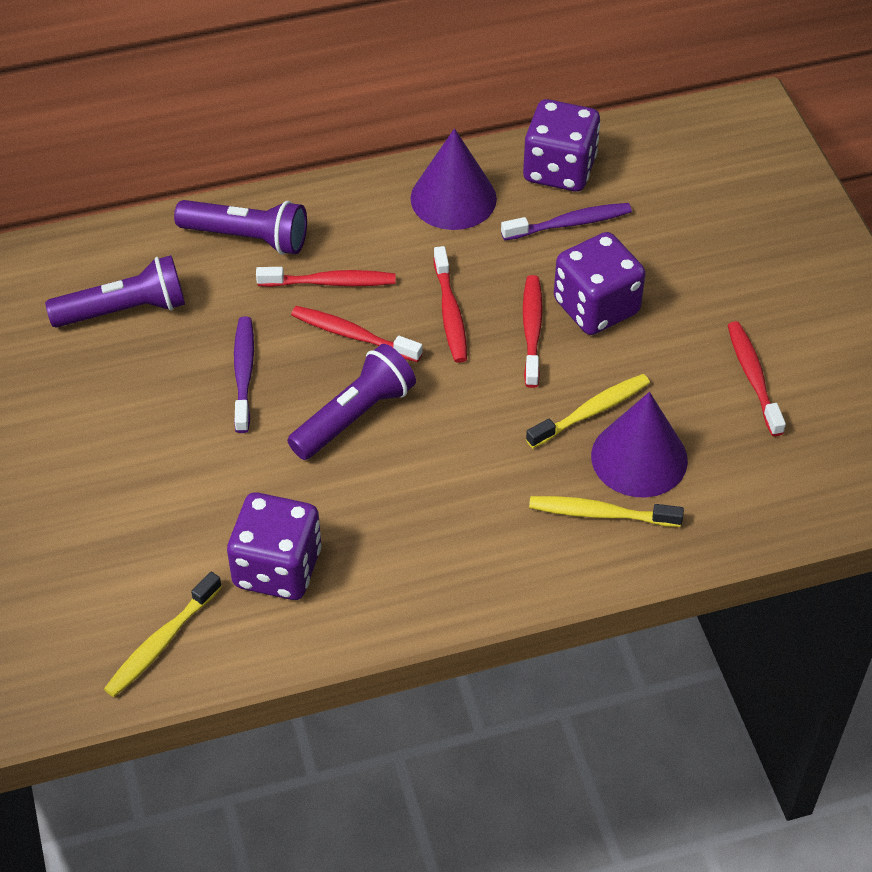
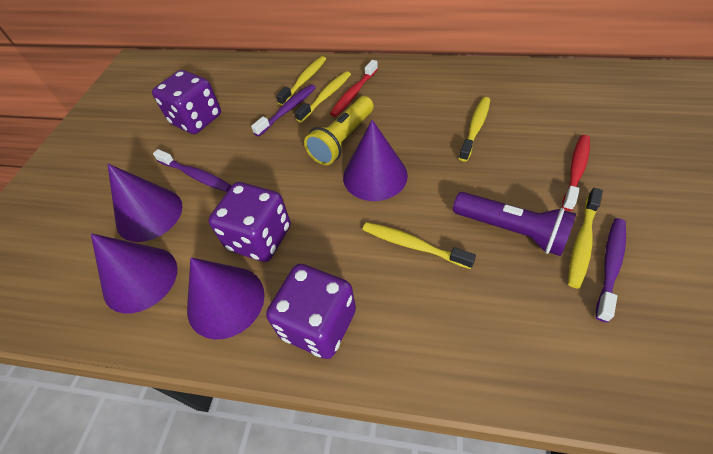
purple cone: 2 -> 4
purple flashlight: 3 -> 1
purple toothbrush: 2 -> 3
red toothbrush: 5 -> 2
yellow flashlight: 0 -> 1
yellow toothbrush: 3 -> 5

